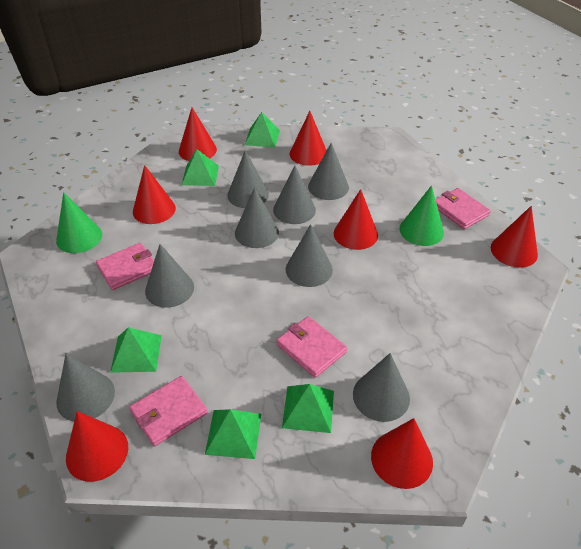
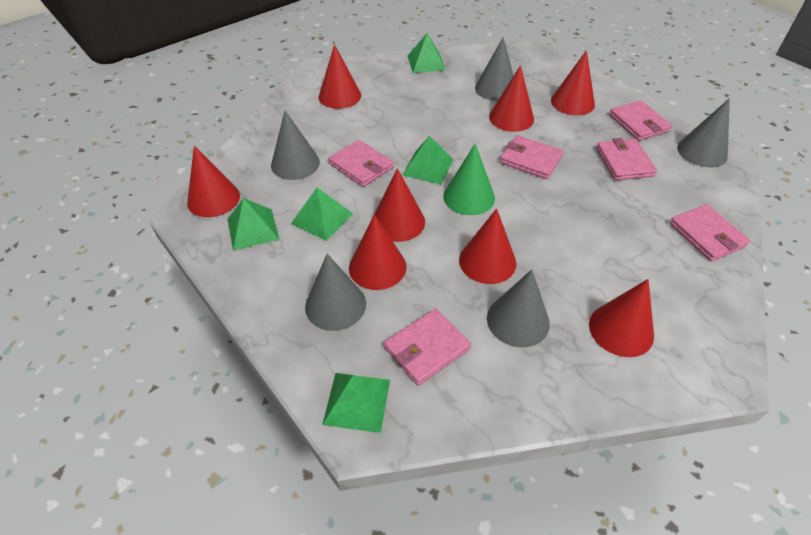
green cone: 2 -> 1
grey cone: 8 -> 5
pink wallet: 4 -> 6
red cone: 7 -> 8

